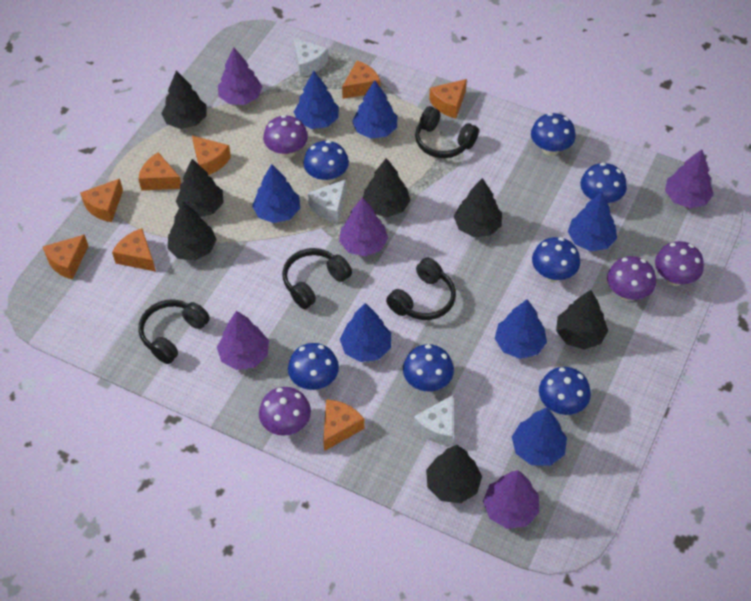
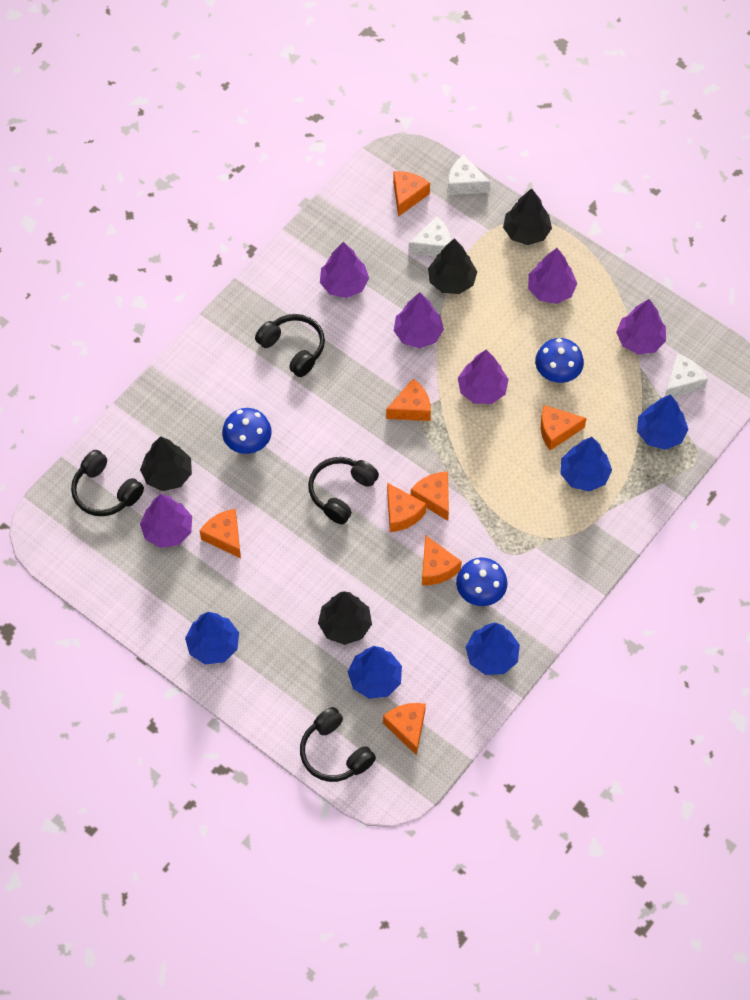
black tree: 7 -> 4
blue mushroom: 7 -> 3
blue tree: 7 -> 5
purple mushroom: 4 -> 0
purple tree: 5 -> 6

